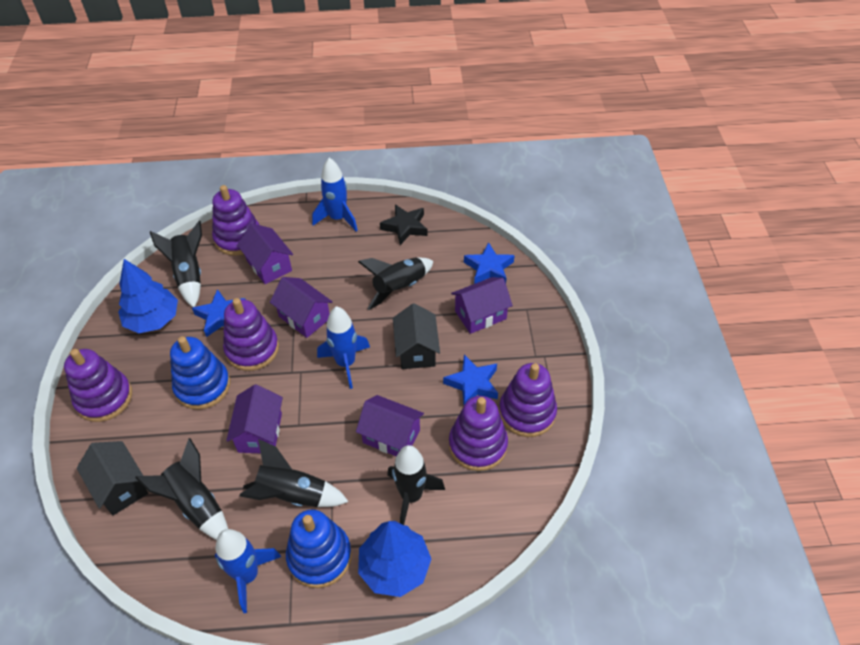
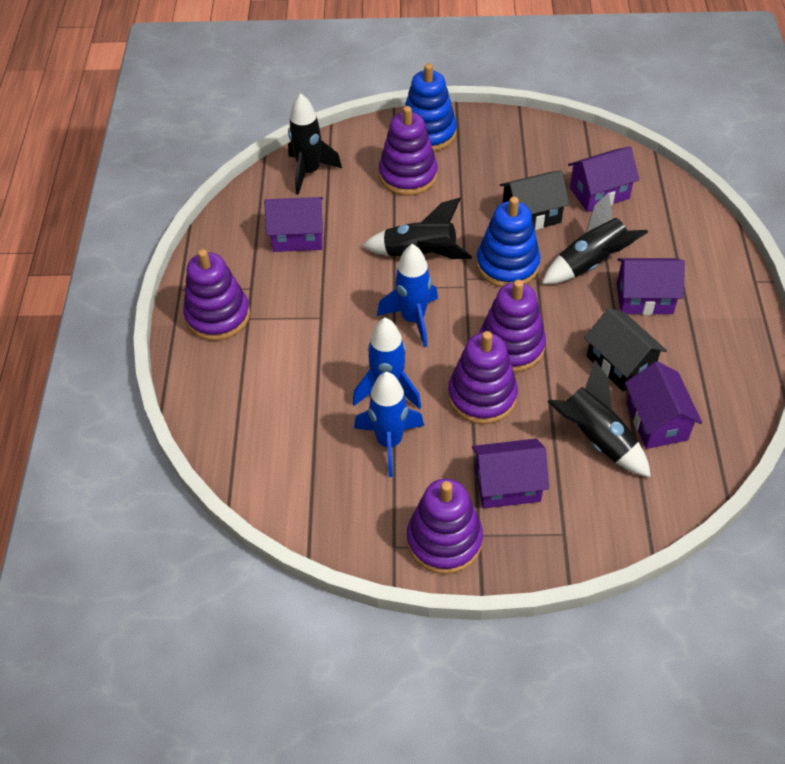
black rocket: 5 -> 4
black star: 1 -> 0
blue star: 3 -> 0
blue tree: 2 -> 0

